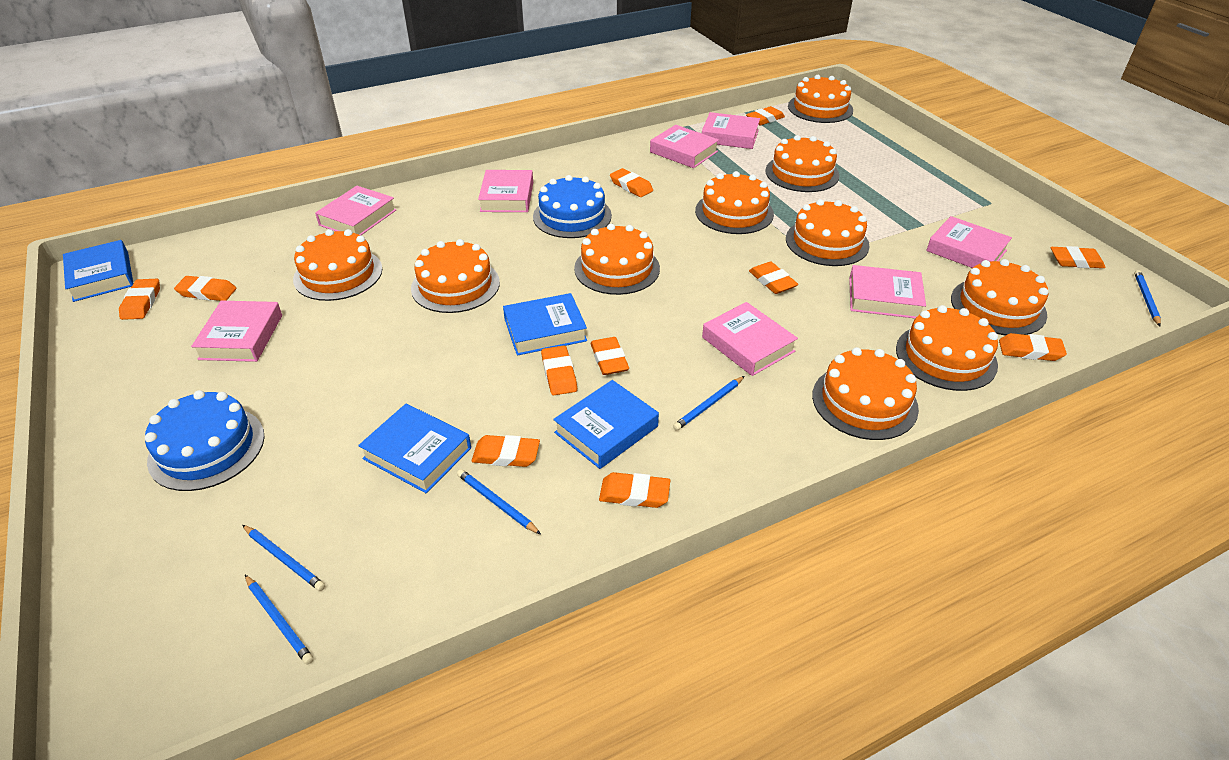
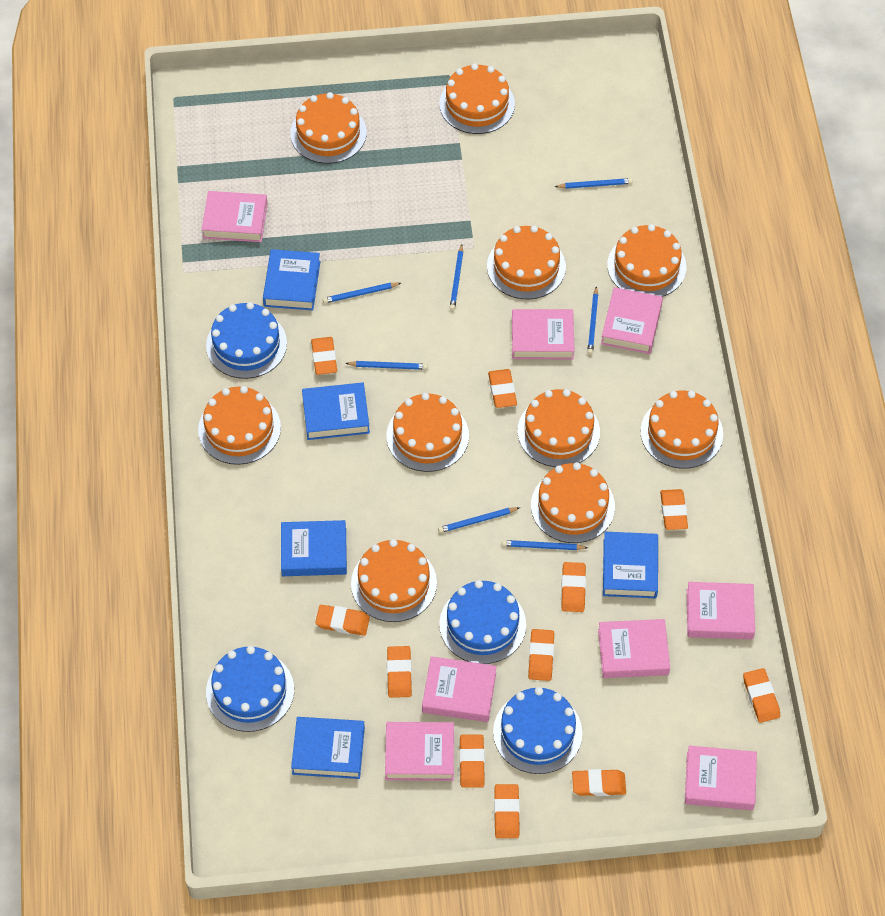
blue book: 4 -> 5
blue cake: 2 -> 4
blue pencil: 5 -> 7

